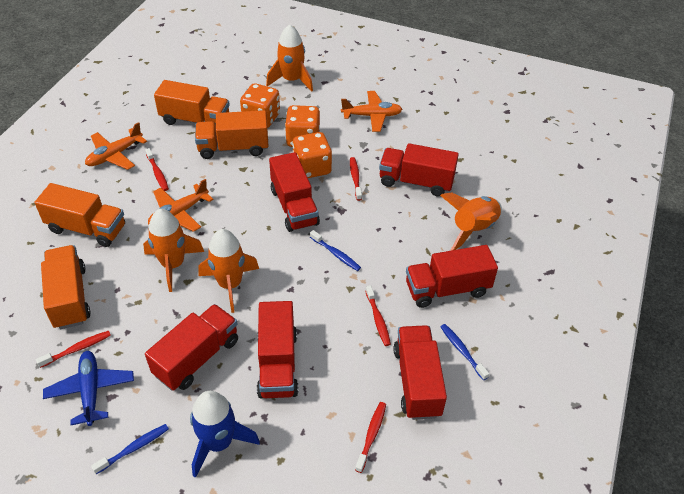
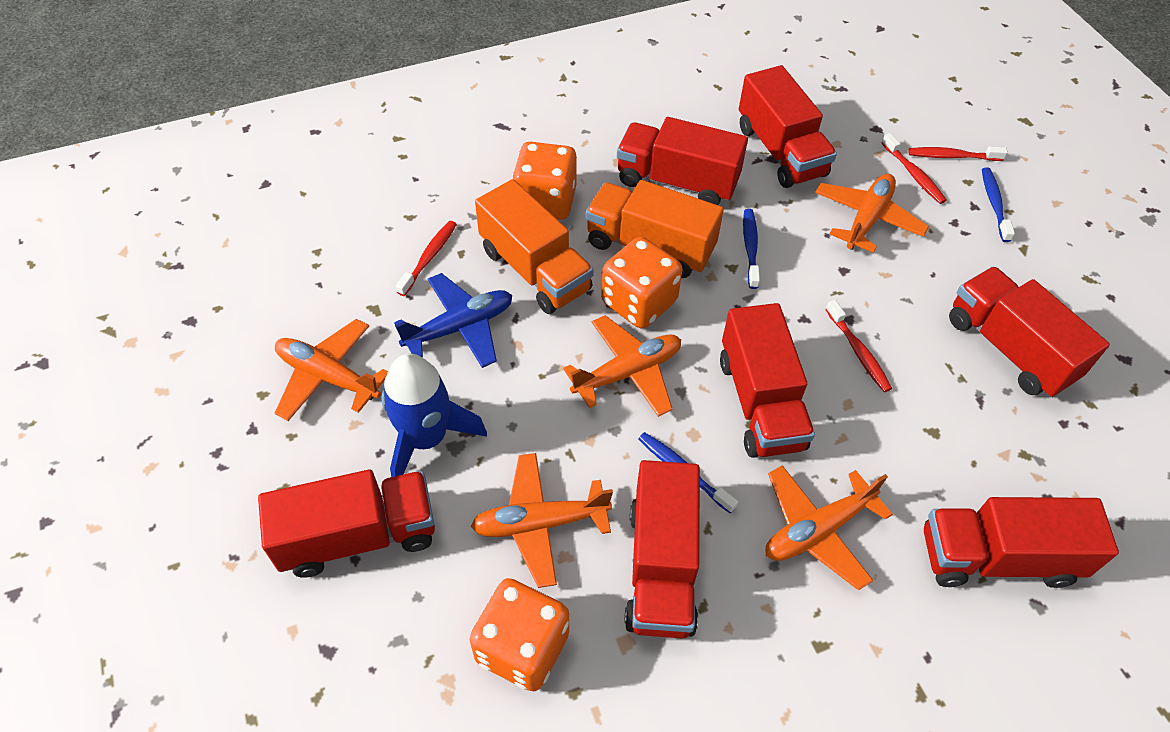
orange plane: 3 -> 5
orange rocket: 4 -> 0
orange truck: 4 -> 2
red toothbrush: 5 -> 4
red truck: 6 -> 7

